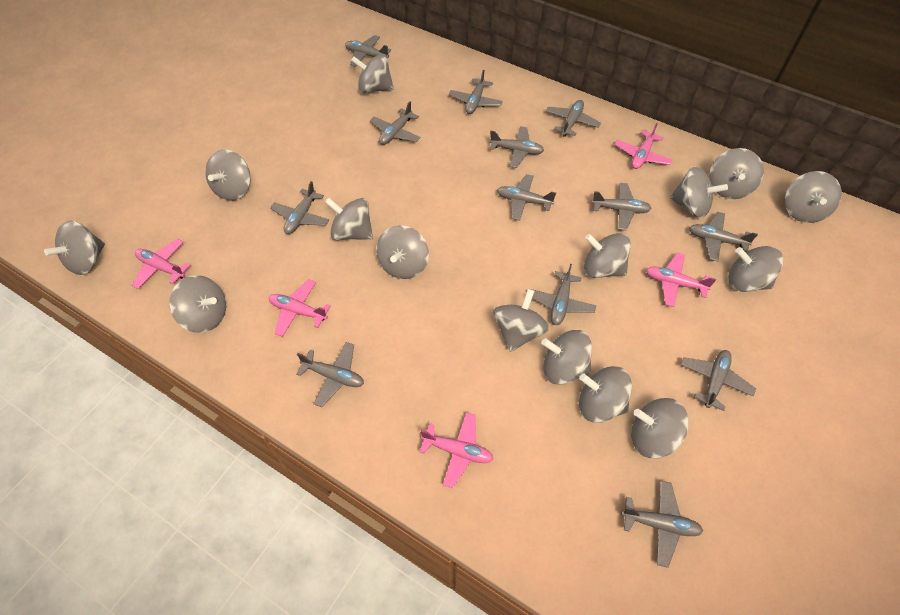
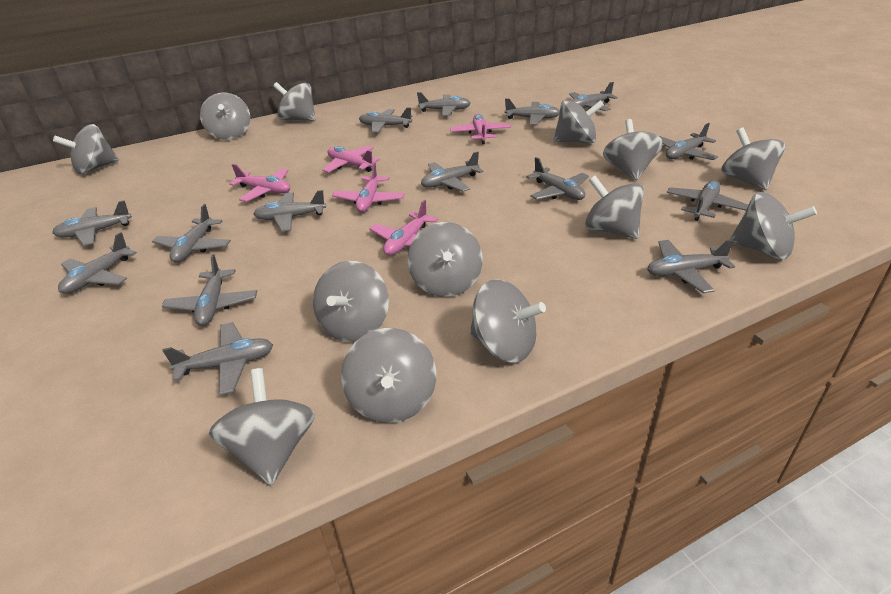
grey plane: 13 -> 15
grey spinning top: 15 -> 13

